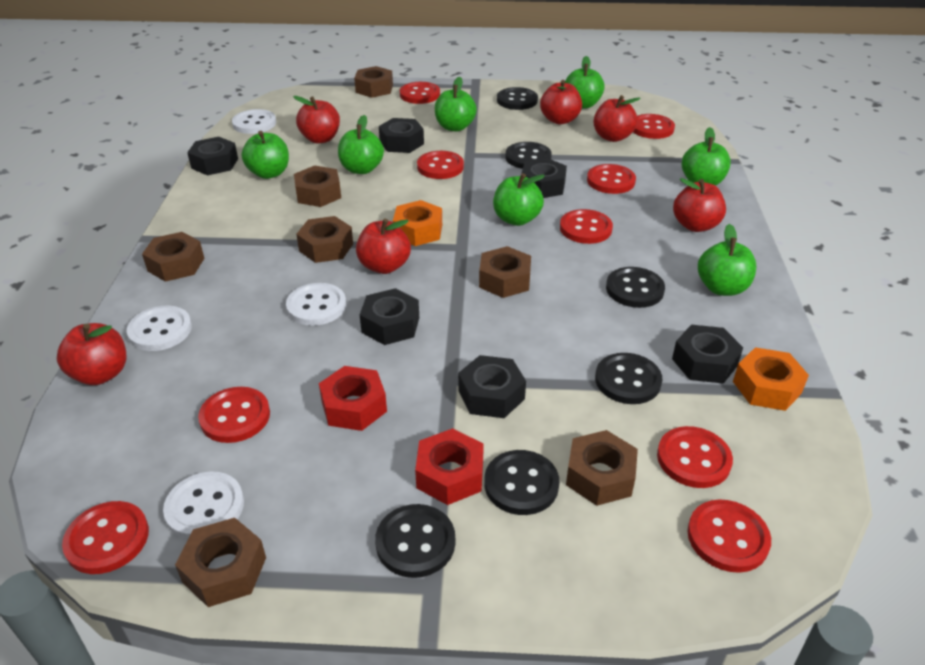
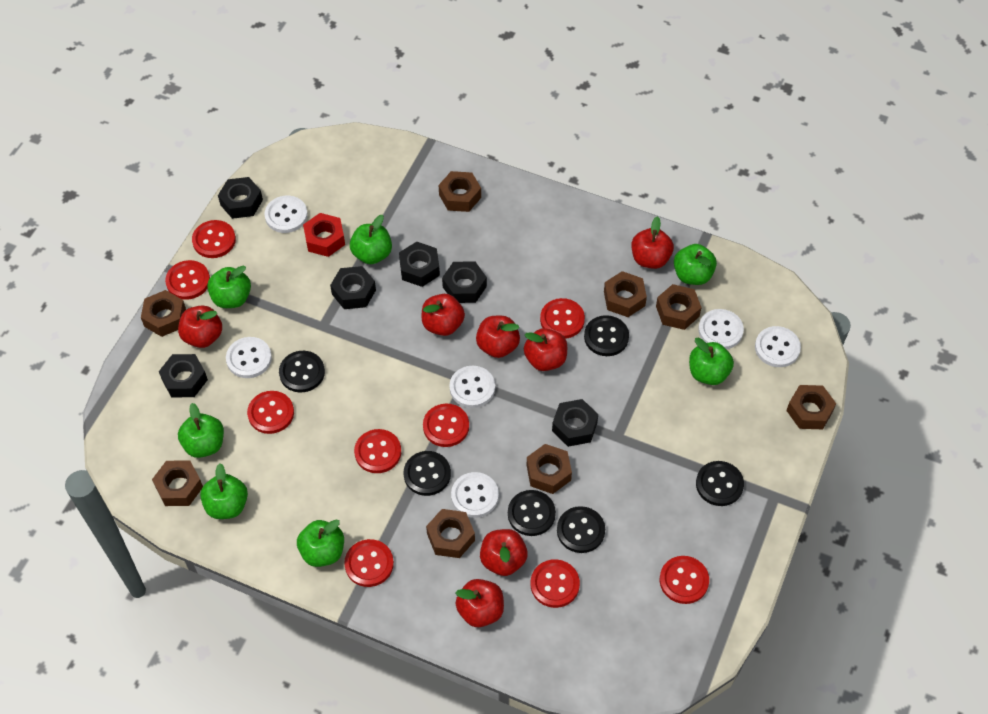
brown nut: 7 -> 8
orange nut: 2 -> 0
red apple: 6 -> 7
red nut: 2 -> 1
white button: 4 -> 6

